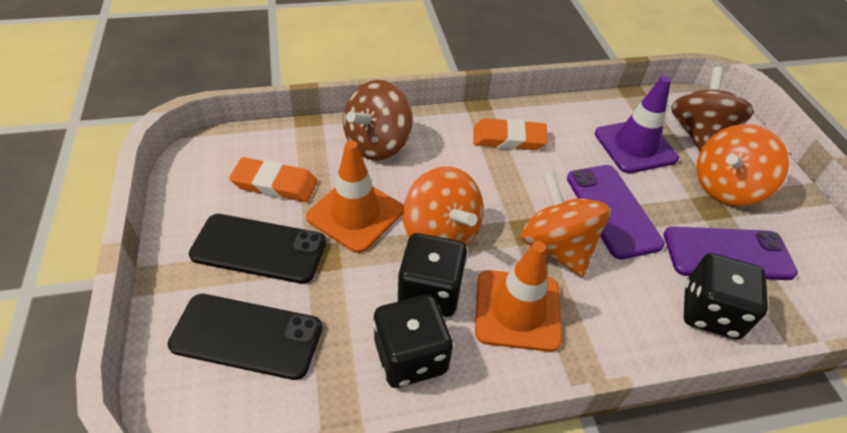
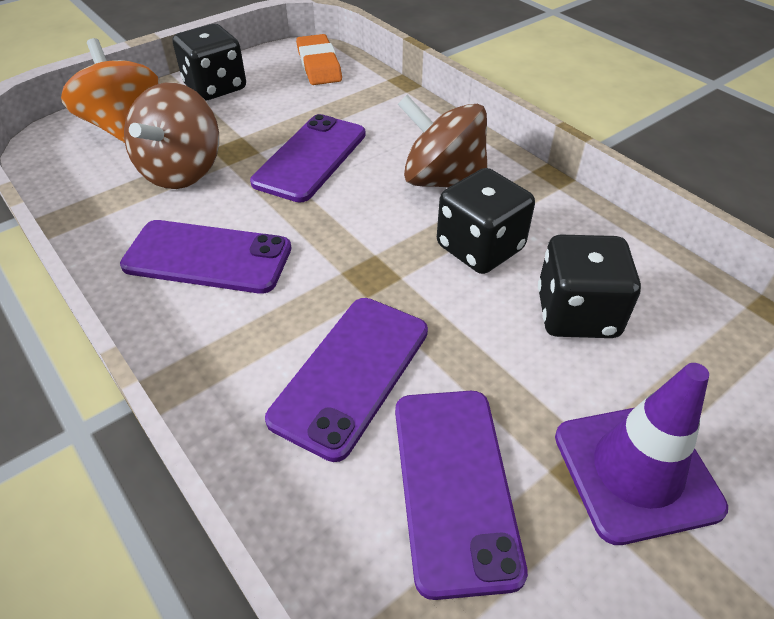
black phone: 2 -> 0
orange eraser: 2 -> 1
orange spinning top: 3 -> 1
orange traffic cone: 2 -> 0
purple phone: 2 -> 4

